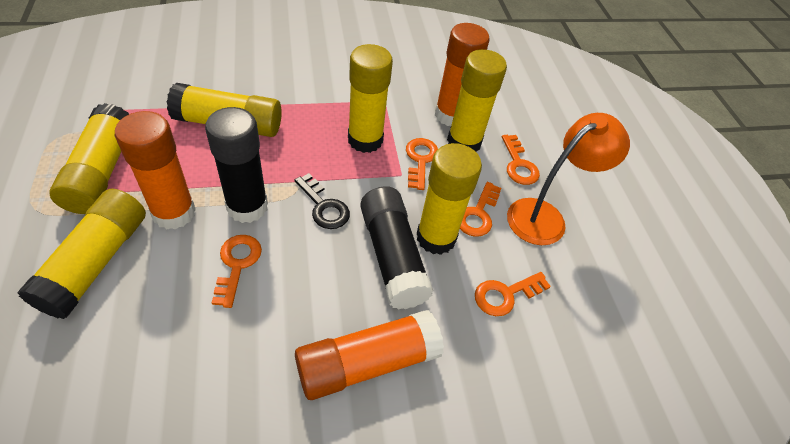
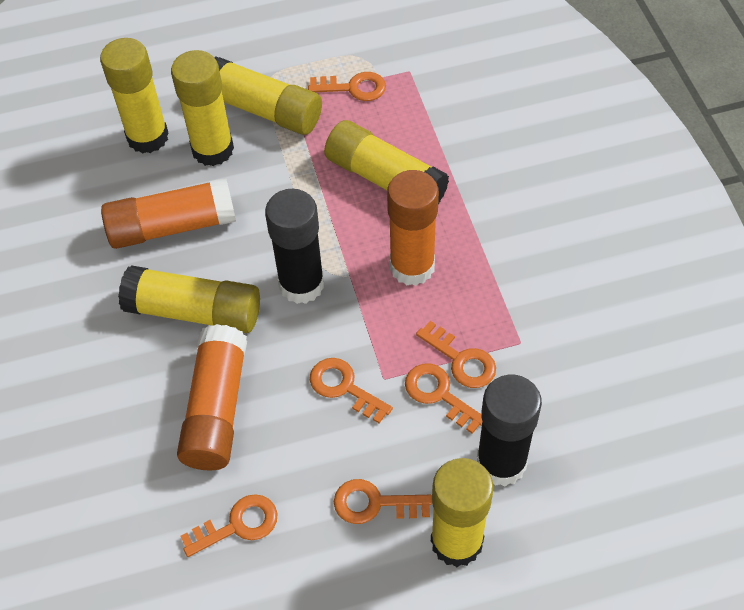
black key: 1 -> 0
orange key: 5 -> 6
orange lamp: 1 -> 0

